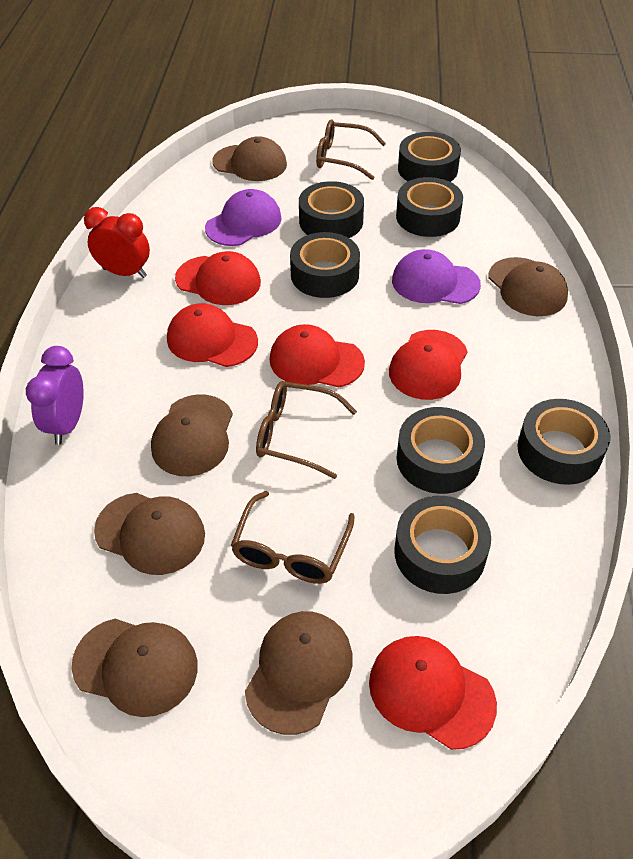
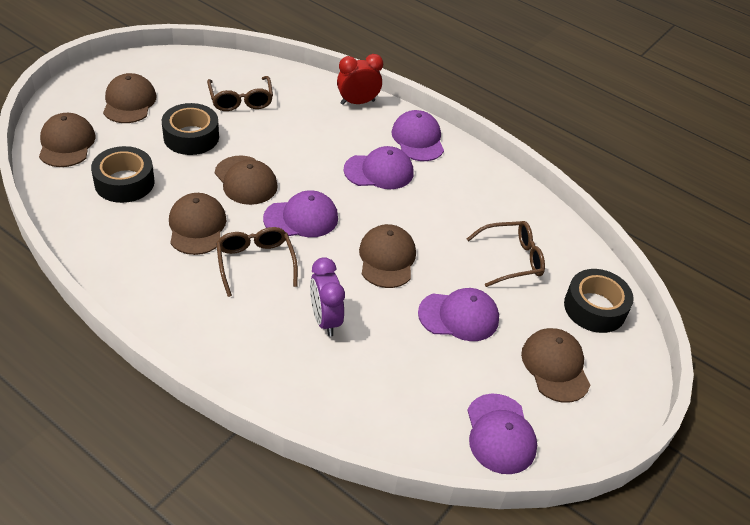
black tape: 7 -> 3
purple cap: 2 -> 5
red cap: 5 -> 0

